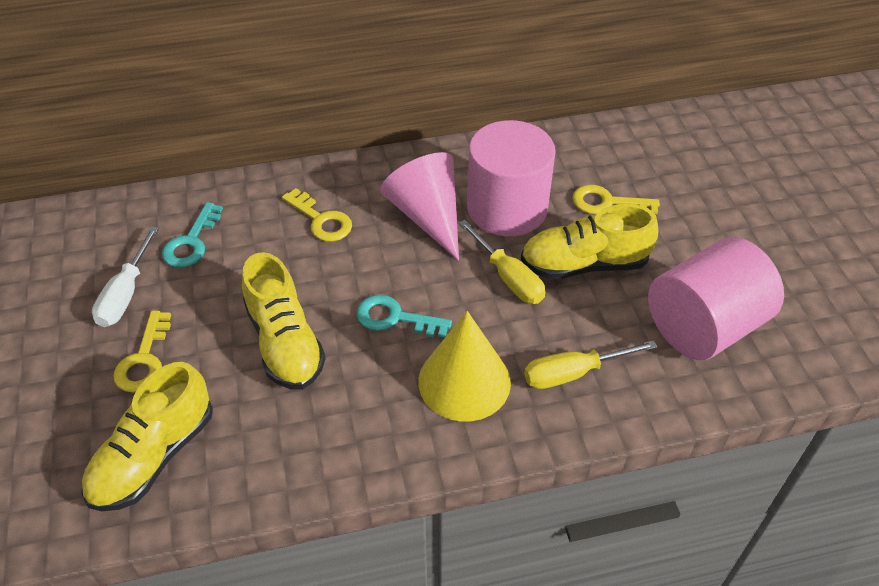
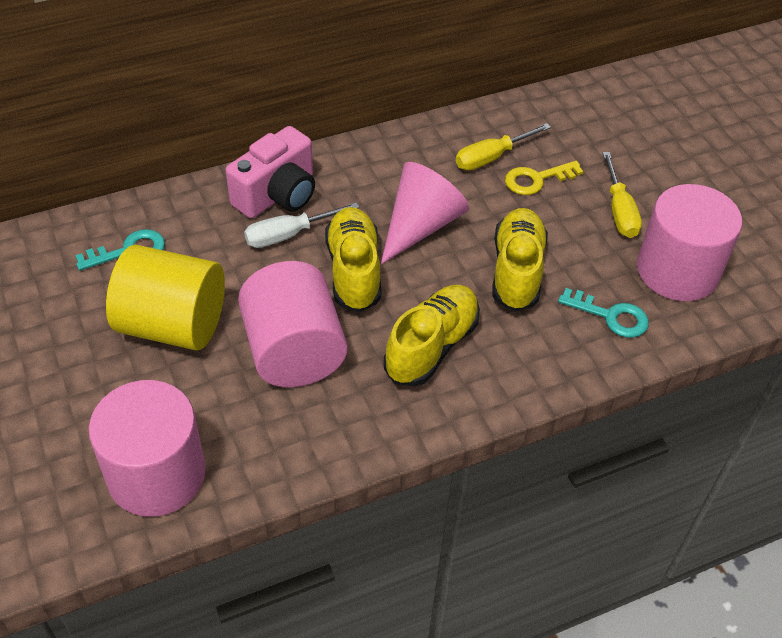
pink camera: 0 -> 1
pink cylinder: 2 -> 3
yellow cone: 1 -> 0
yellow cylinder: 0 -> 1
yellow key: 3 -> 1

